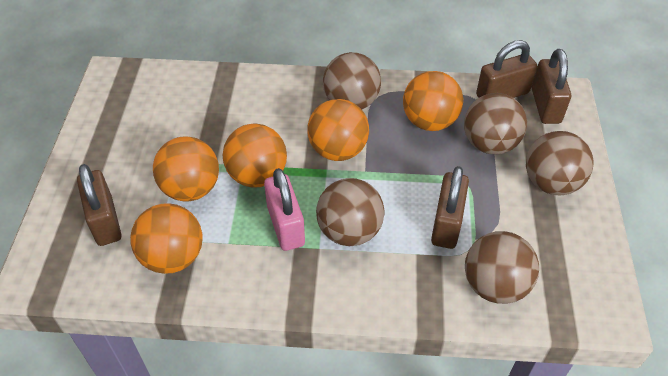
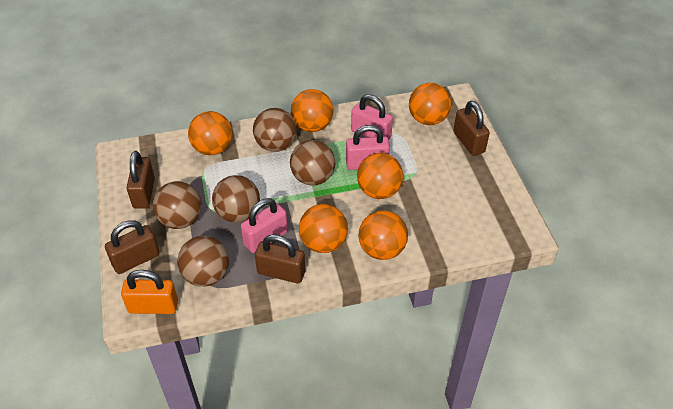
orange ball: 5 -> 6
orange padlock: 0 -> 1
pink padlock: 1 -> 3

